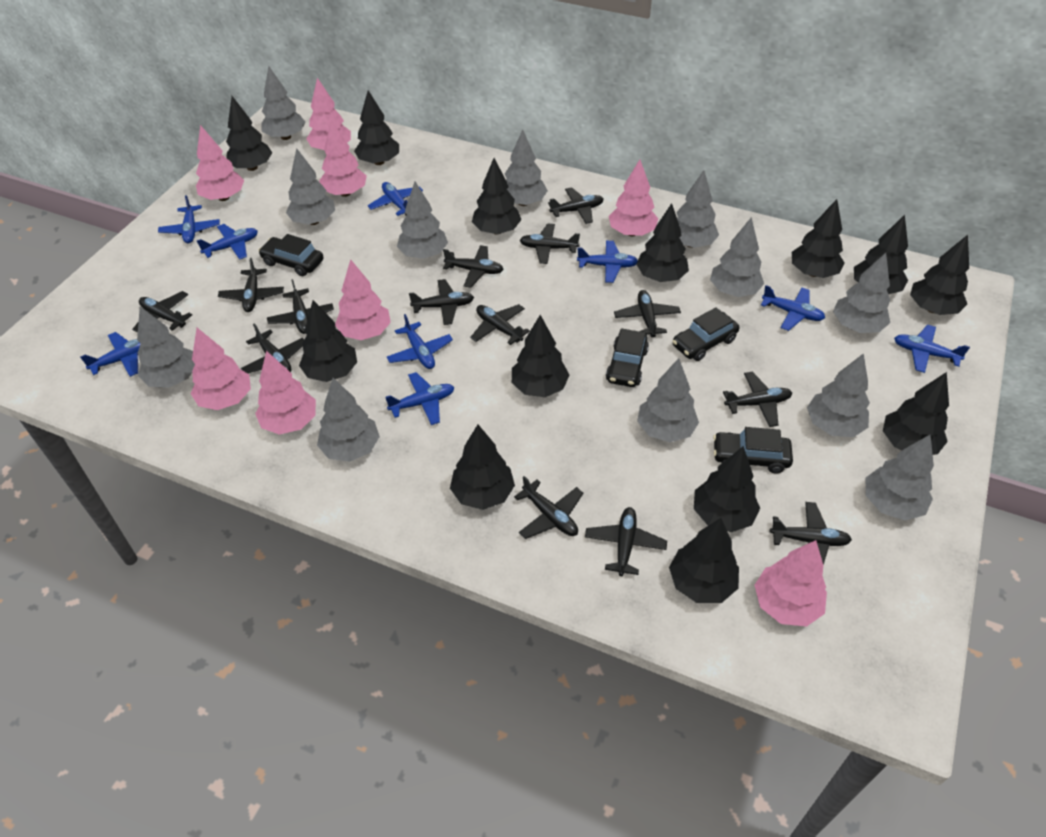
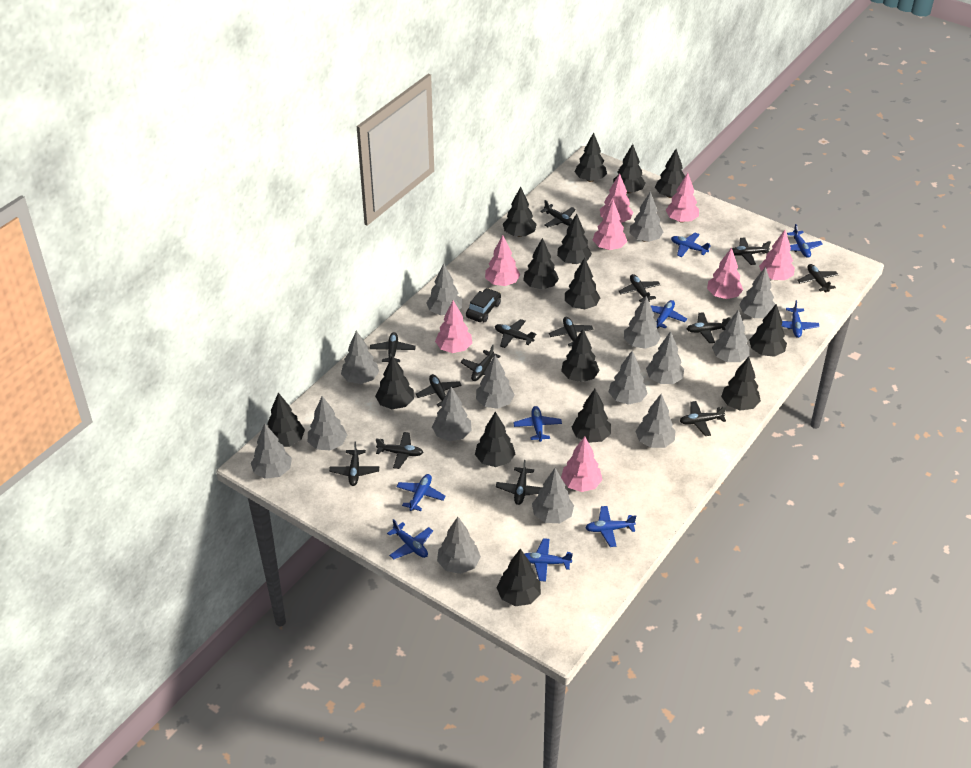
black car: 4 -> 1
black tree: 13 -> 15
grey tree: 12 -> 15

